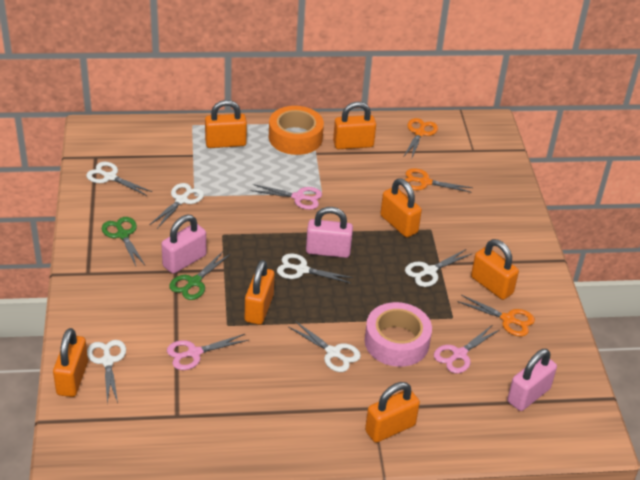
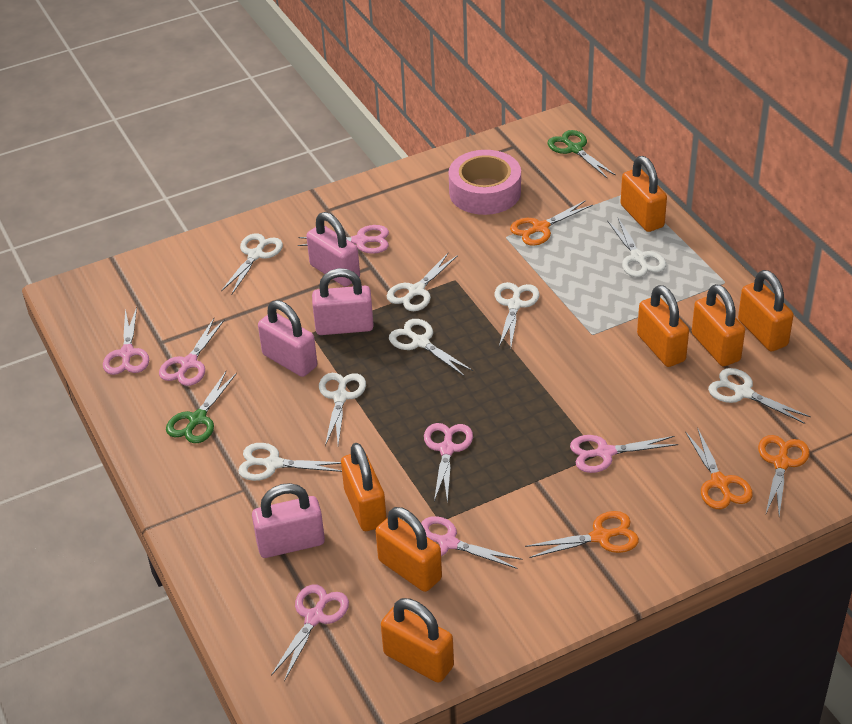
orange scissors: 3 -> 4
orange tape: 1 -> 0
pink padlock: 3 -> 4
pink scissors: 3 -> 7
white scissors: 6 -> 8

